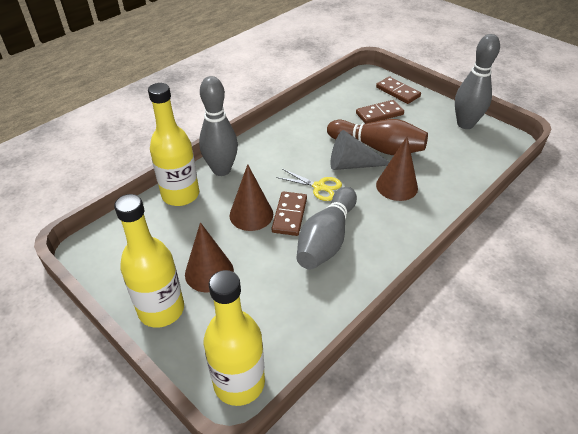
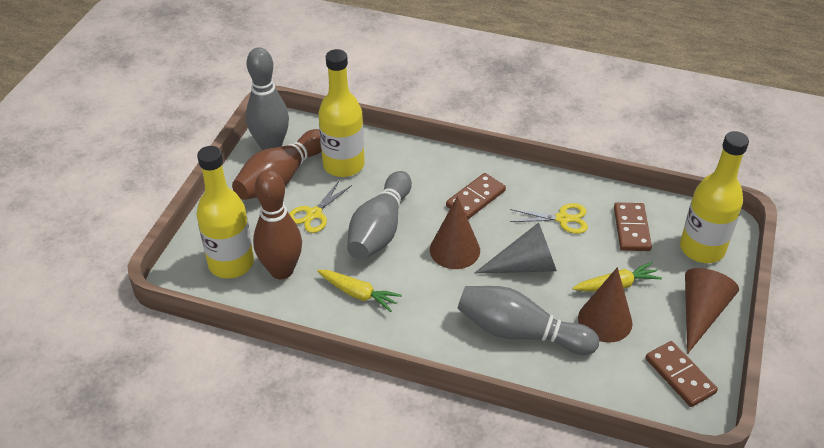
brown bowling pin: 1 -> 2
yellow carrot: 0 -> 2
yellow scissors: 1 -> 2

